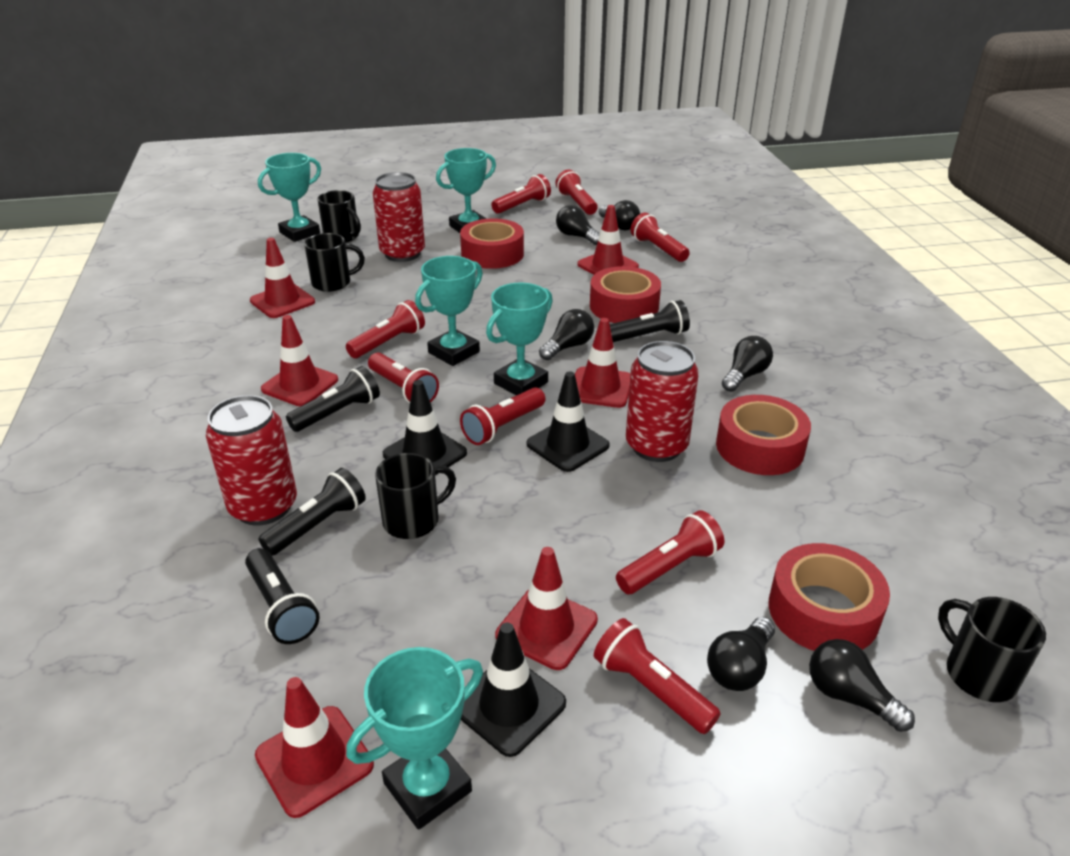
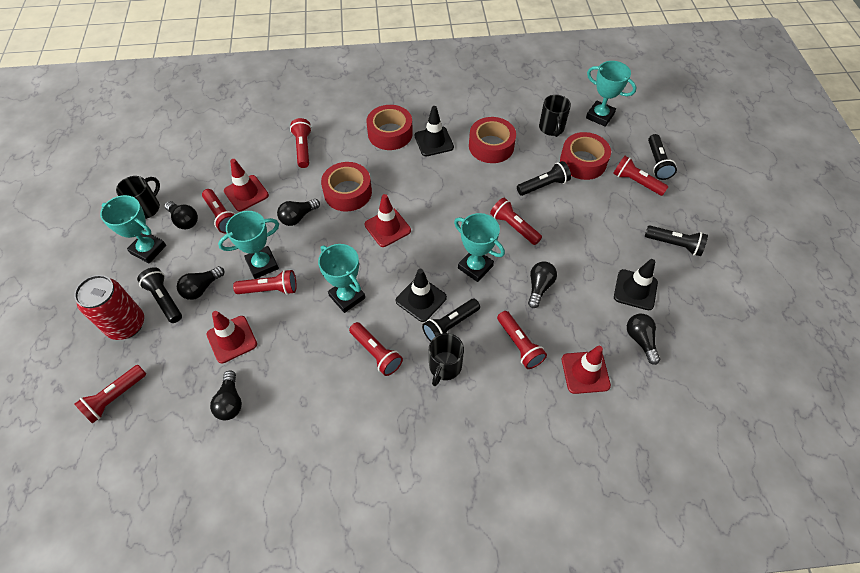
black flashlight: 4 -> 5
black mug: 4 -> 3
red can: 3 -> 1
red traffic cone: 6 -> 4

